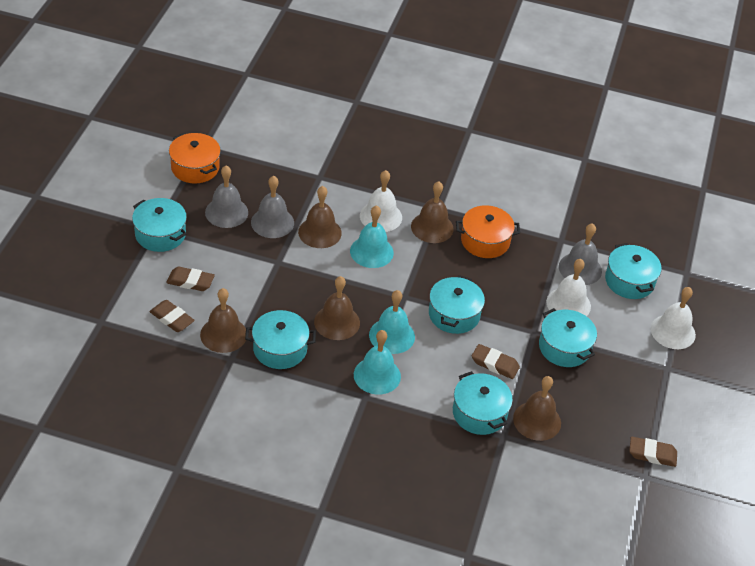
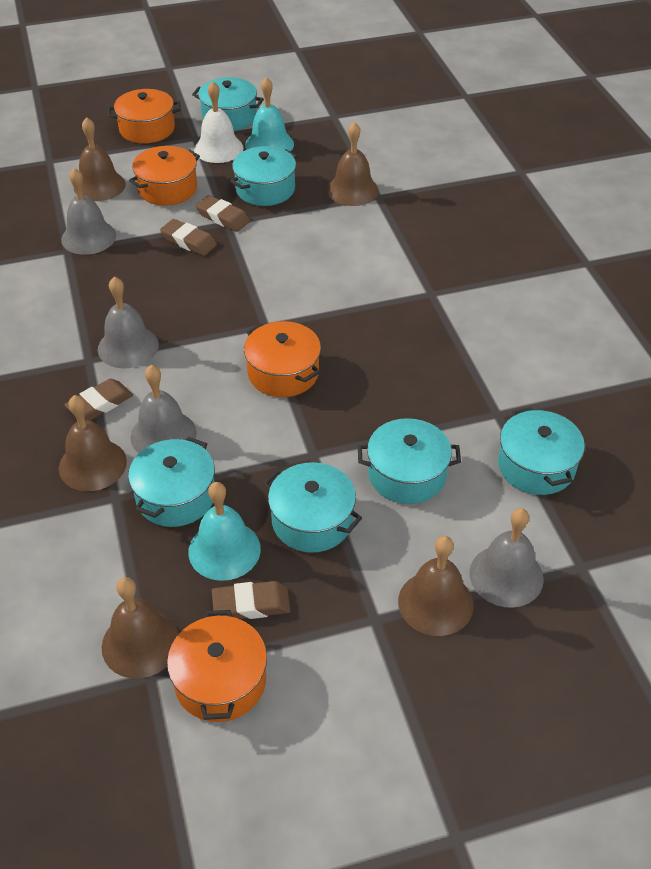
grey bell: 3 -> 4
orange pot: 2 -> 4
turquoise bell: 3 -> 2
white bell: 3 -> 1

